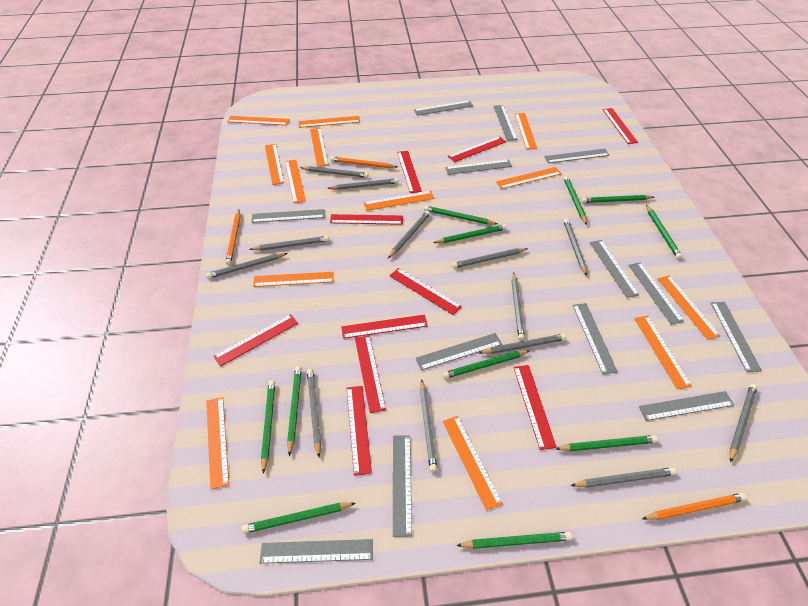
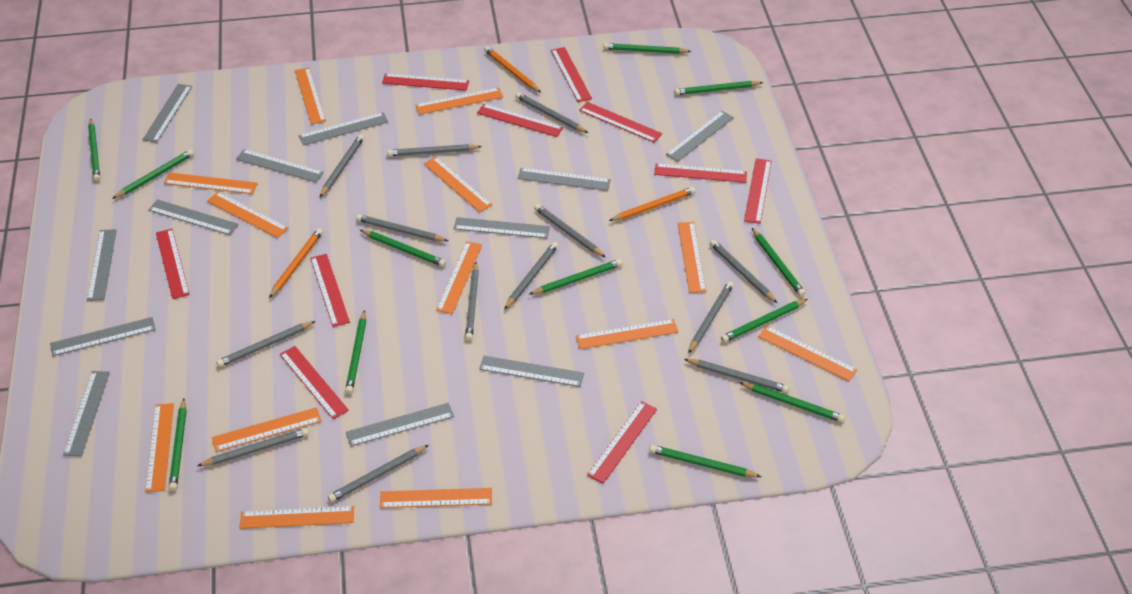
green pencil: 11 -> 12
grey ruler: 13 -> 12

